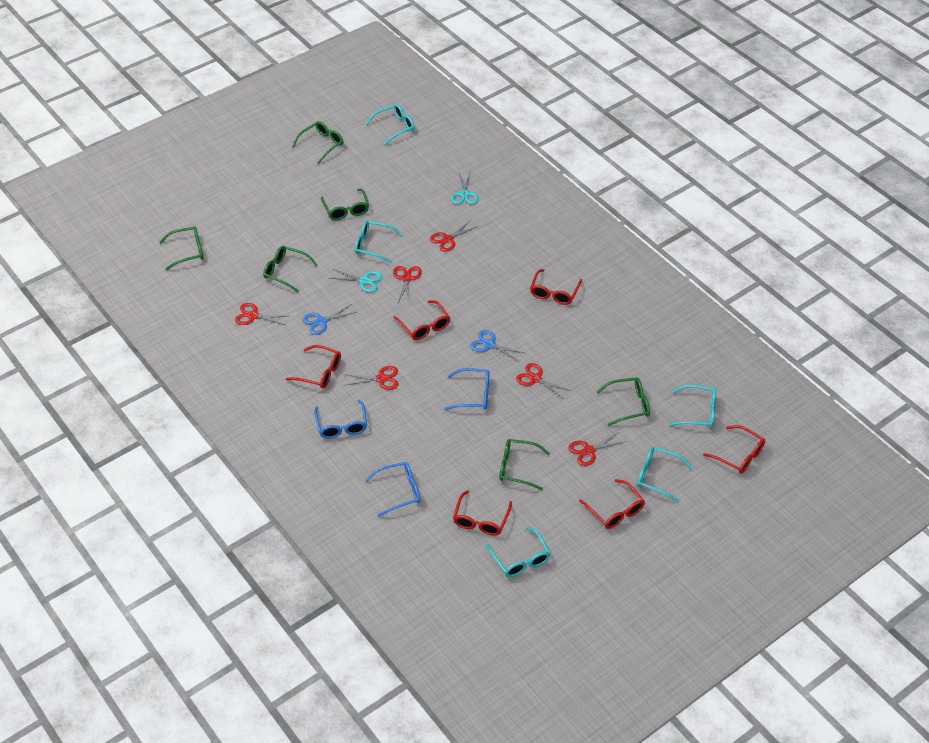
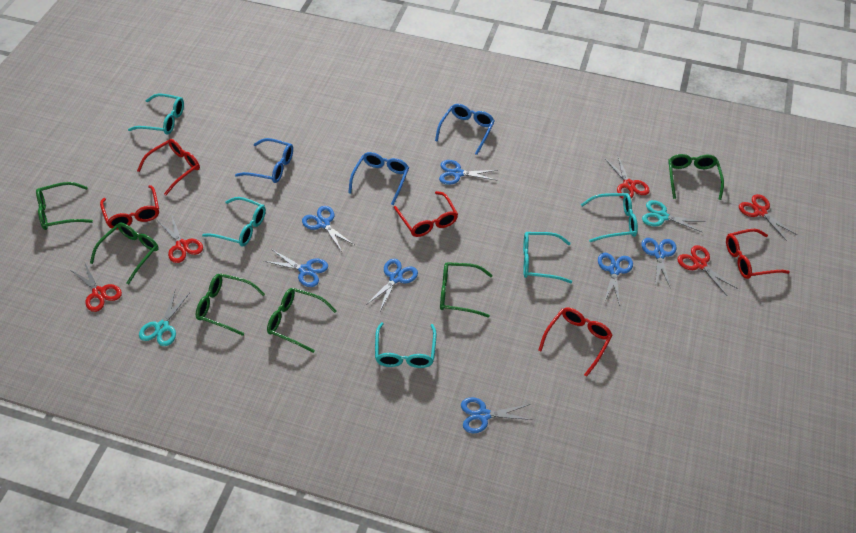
blue scissors: 2 -> 7
red glasses: 6 -> 5
red scissors: 6 -> 5

